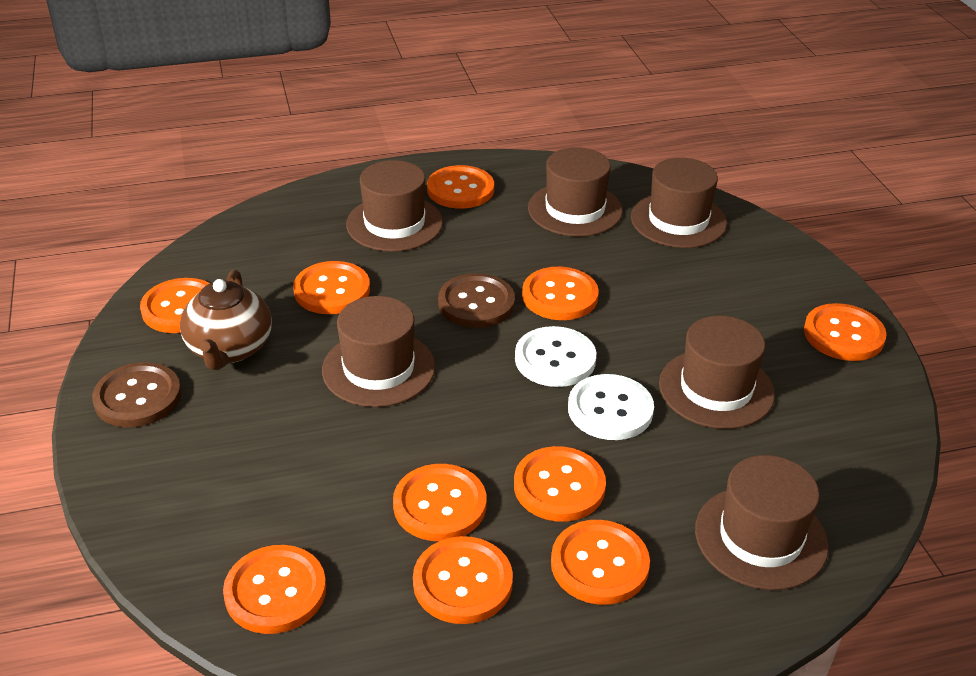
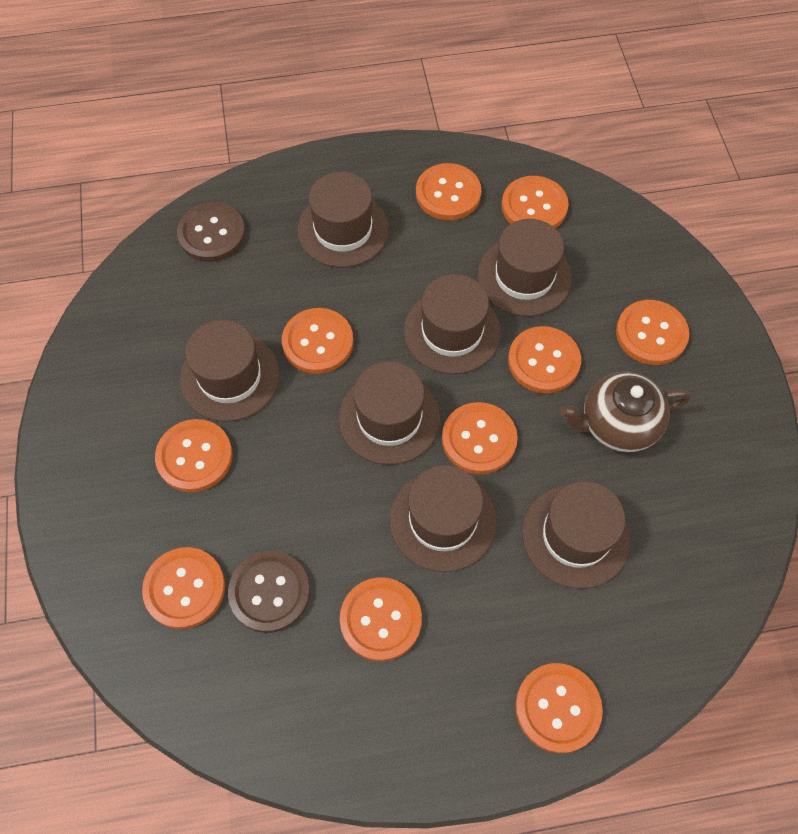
brown hat: 6 -> 7
white button: 2 -> 0

